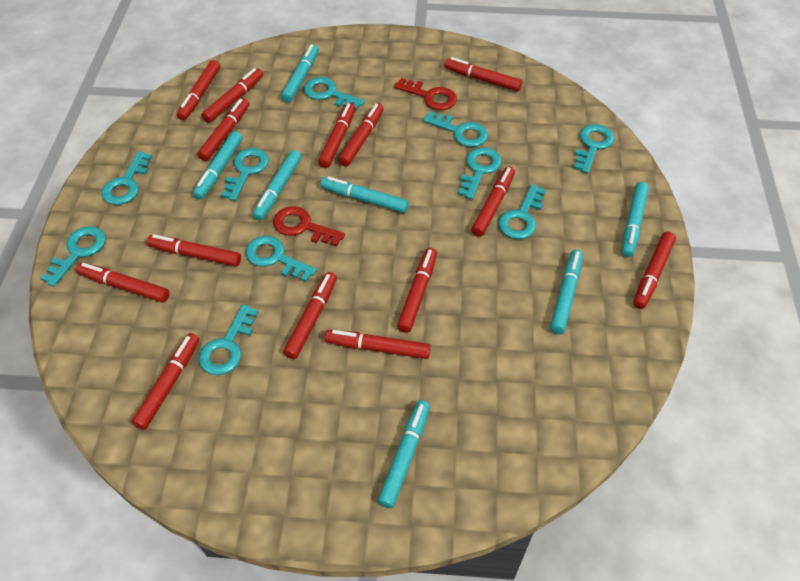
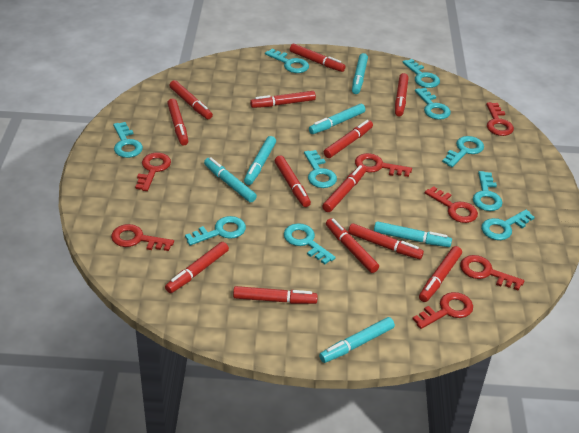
red key: 2 -> 7
red marker: 14 -> 13
turquoise marker: 7 -> 6

